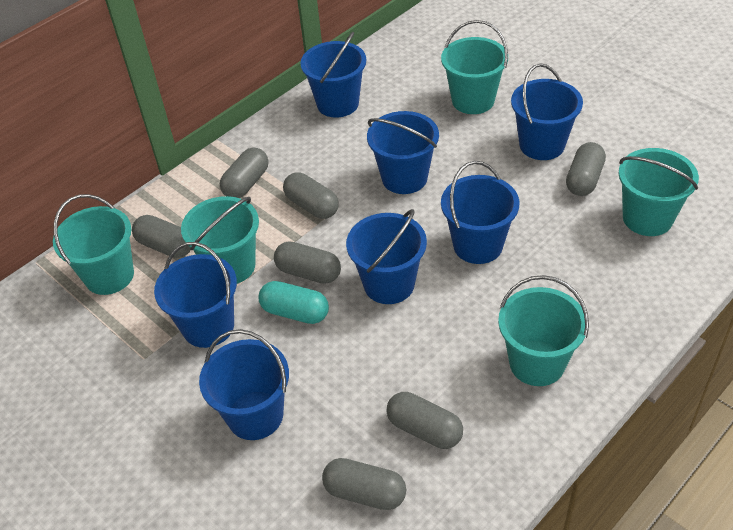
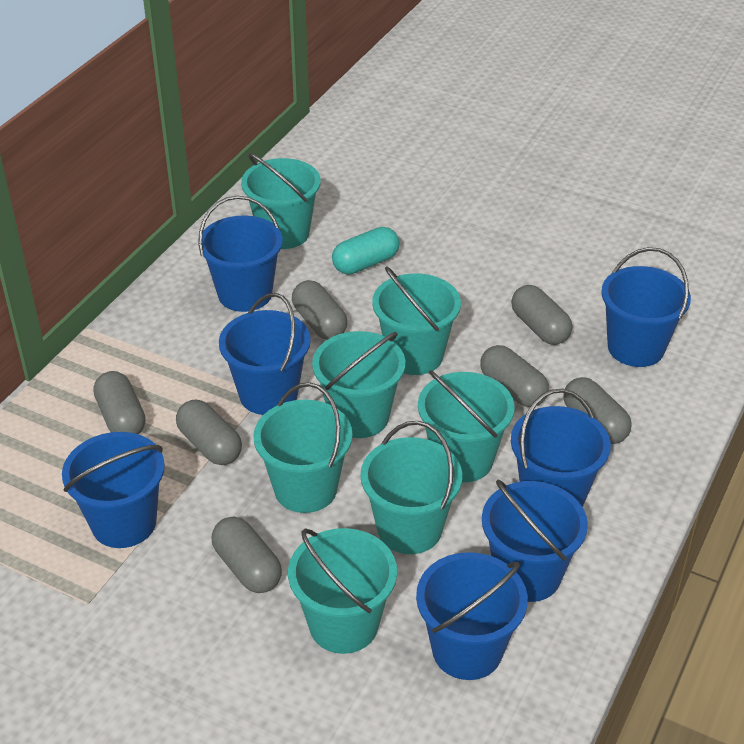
turquoise bucket: 5 -> 7

